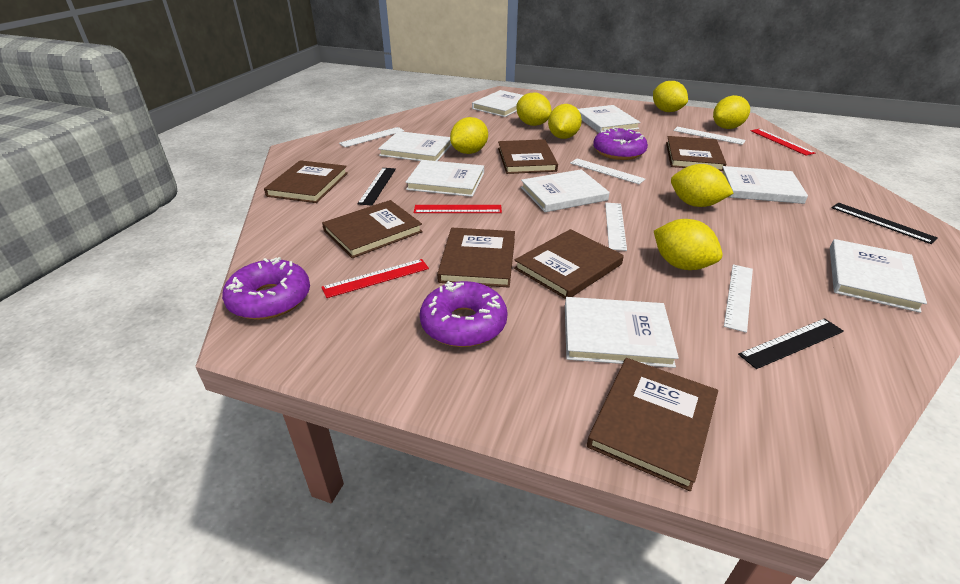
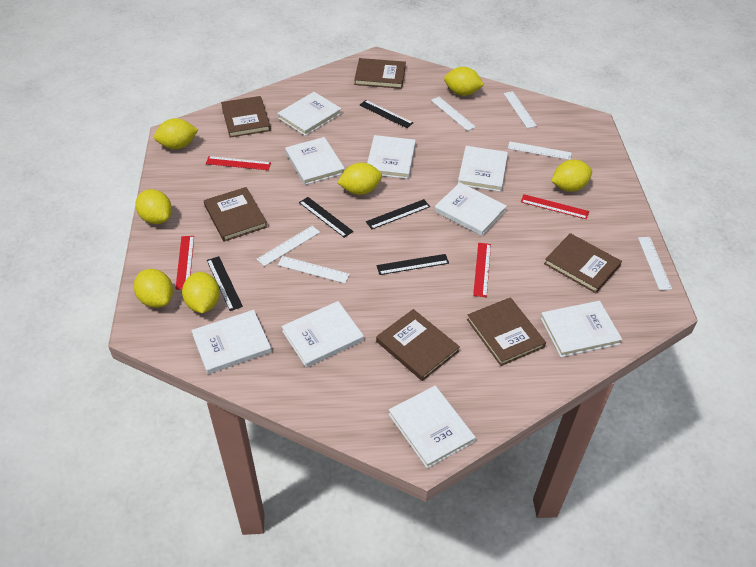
black ruler: 3 -> 5
brown book: 7 -> 6
purple donut: 3 -> 0
red ruler: 3 -> 4
white book: 8 -> 9
white ruler: 5 -> 6

